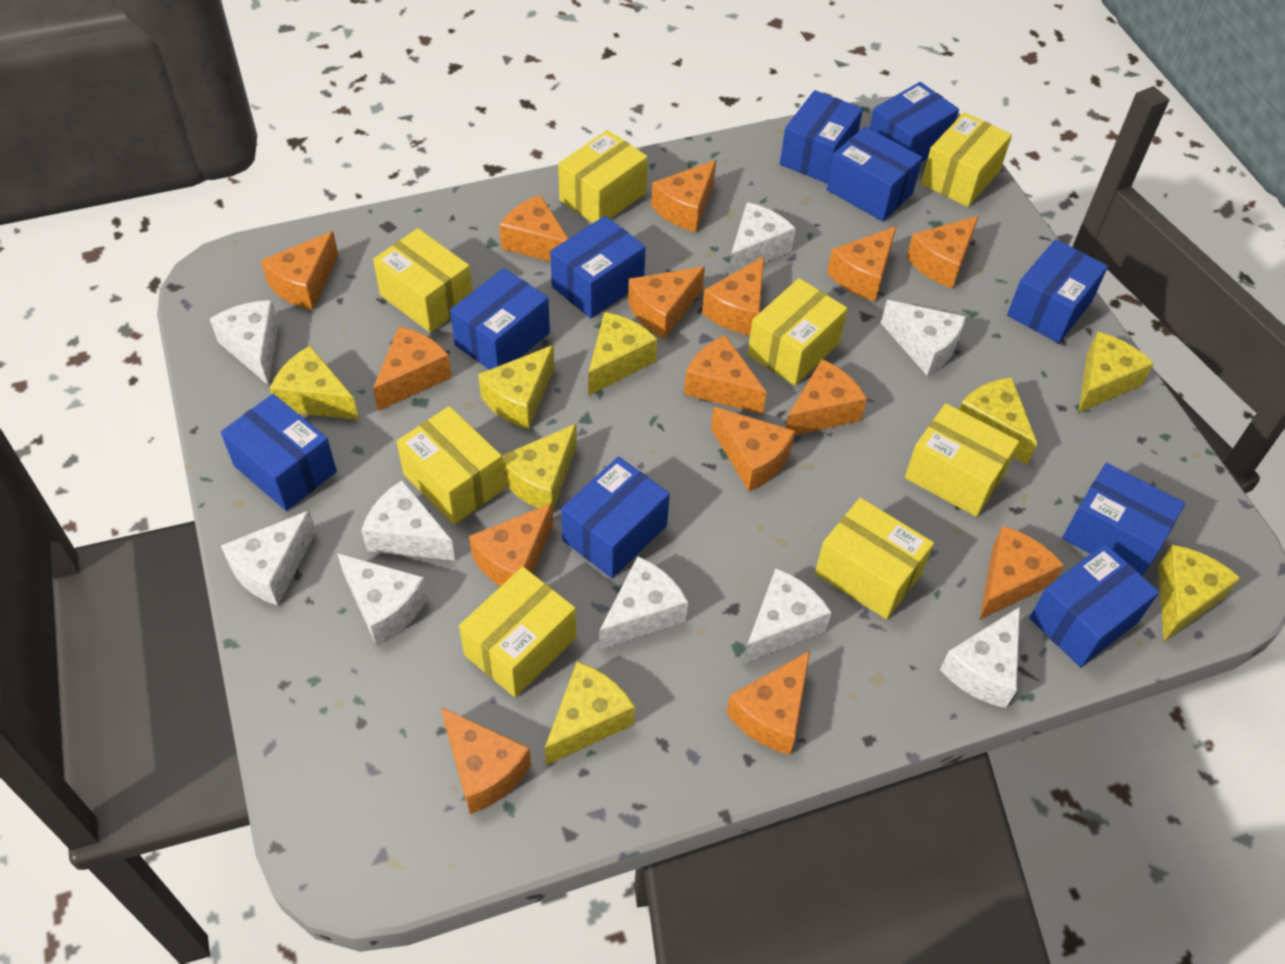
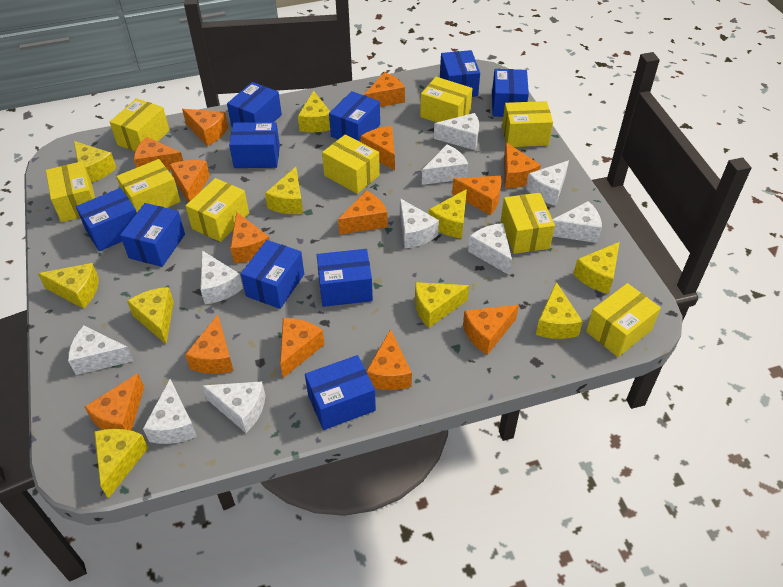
orange cheese: 15 -> 14
white cheese: 9 -> 10
yellow box: 8 -> 9
yellow cheese: 8 -> 10

